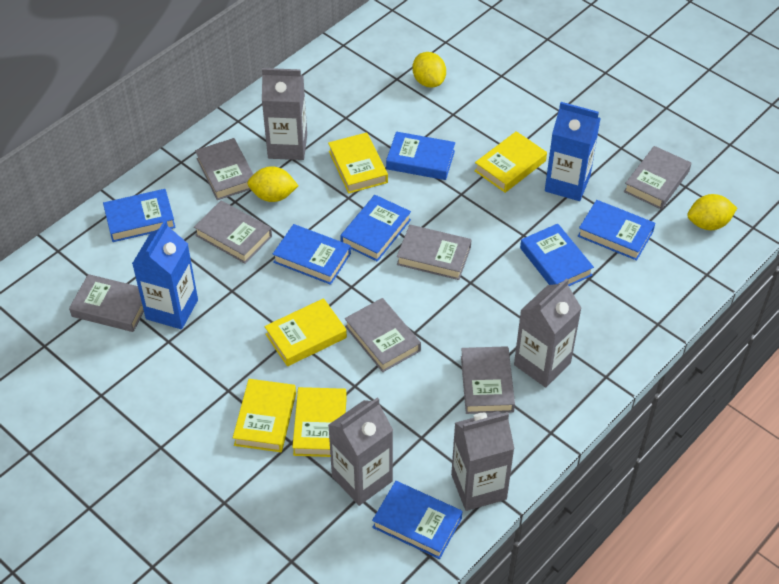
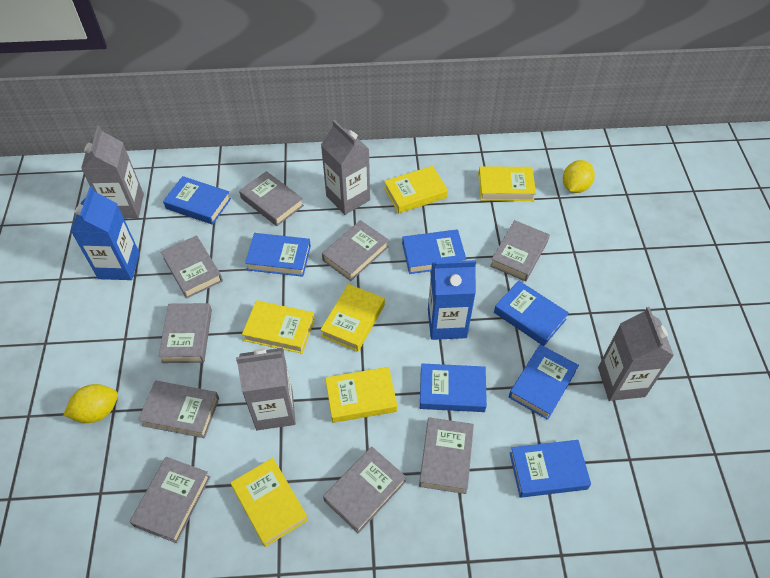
grey book: 7 -> 9
yellow book: 5 -> 6
yellow lemon: 3 -> 2

